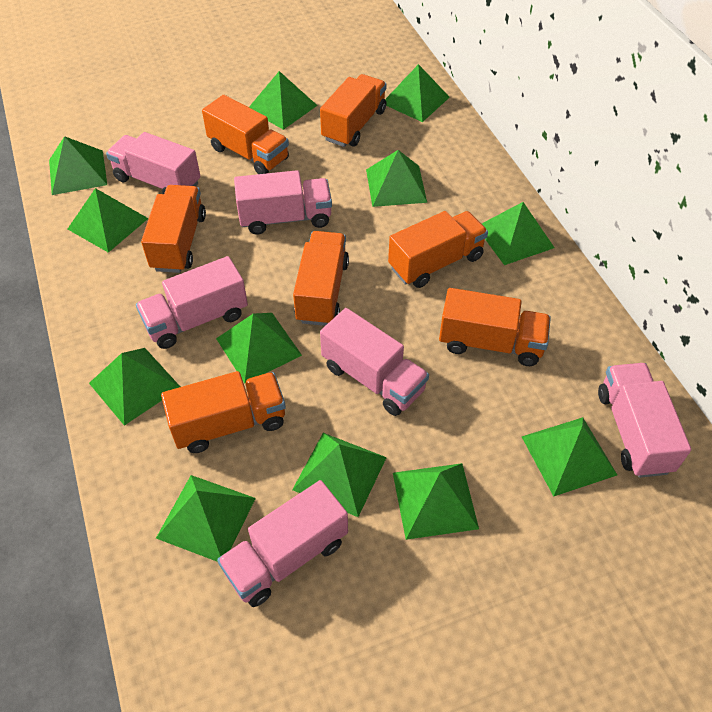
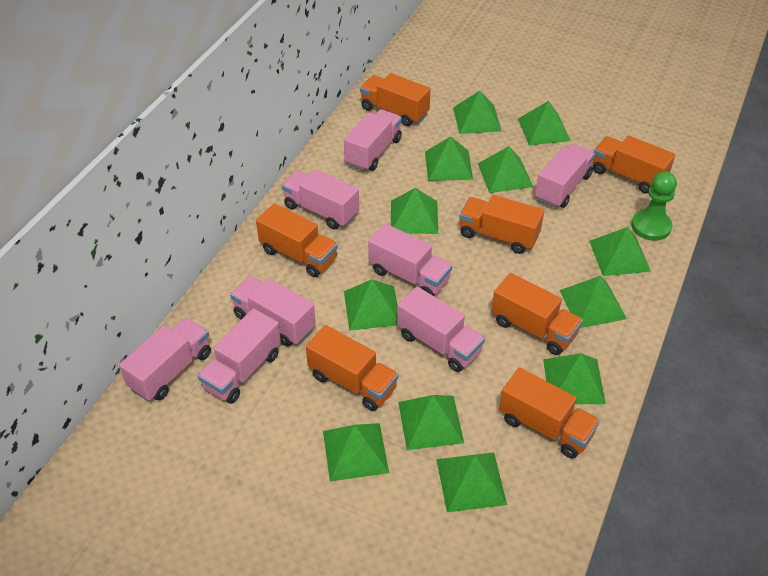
green pawn: 0 -> 1
pink truck: 6 -> 8

